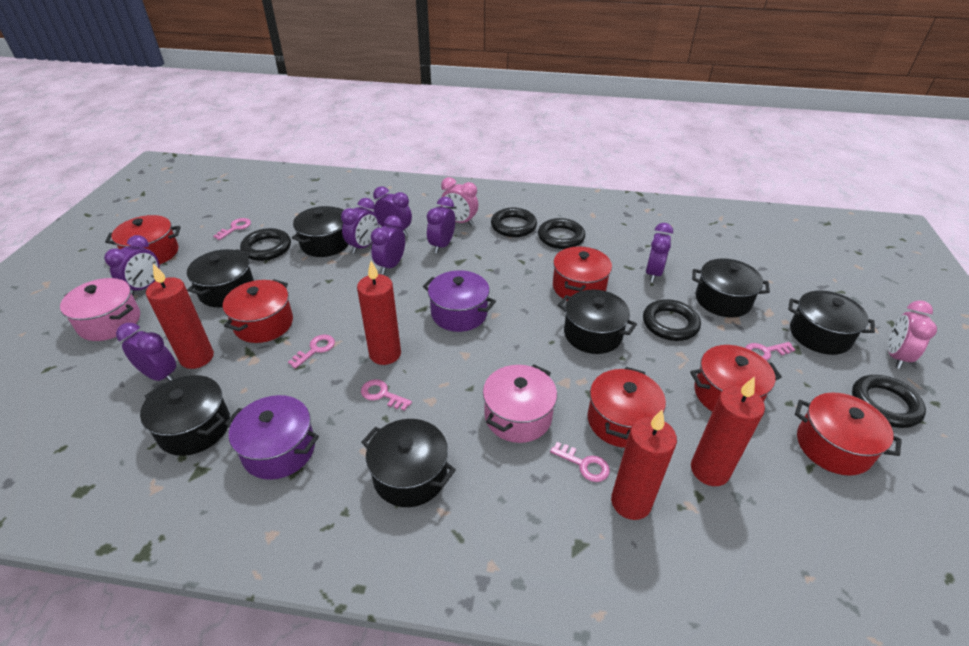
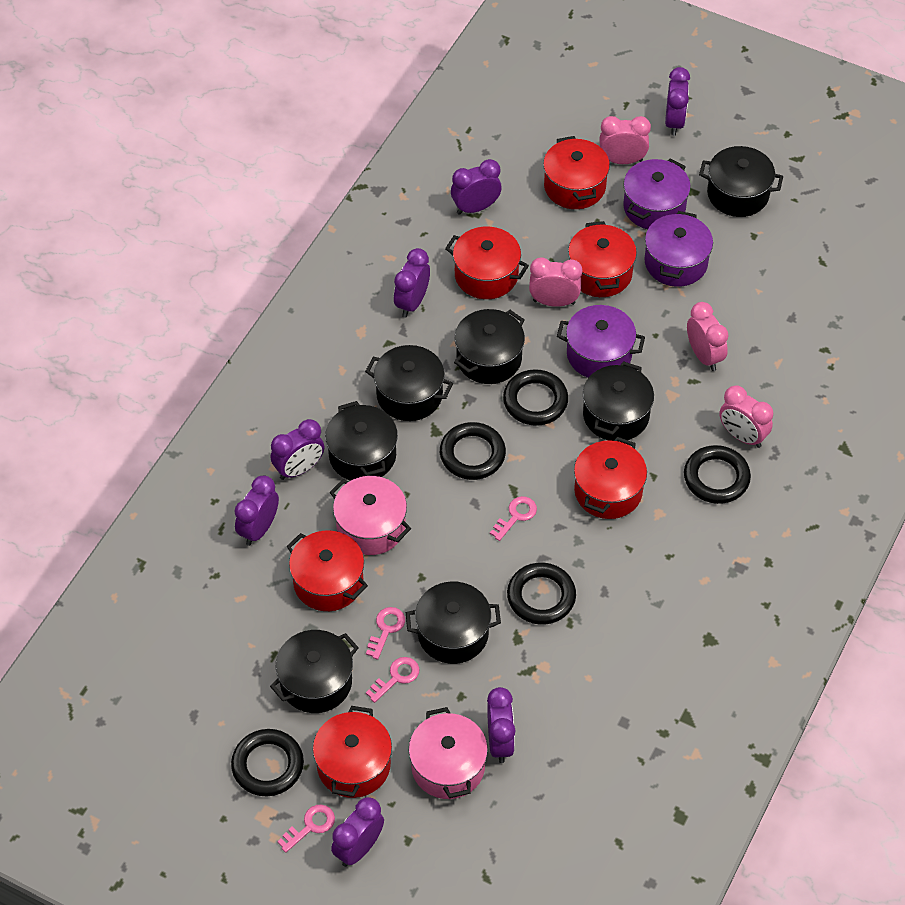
pink clock: 2 -> 4
pink key: 5 -> 4
purple pot: 2 -> 3
red candle: 4 -> 0

